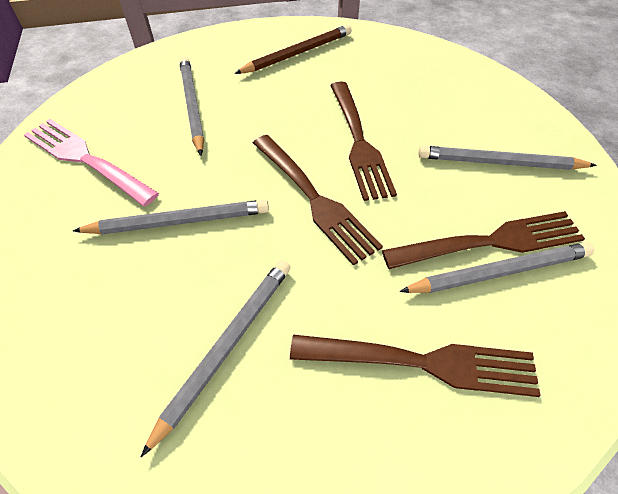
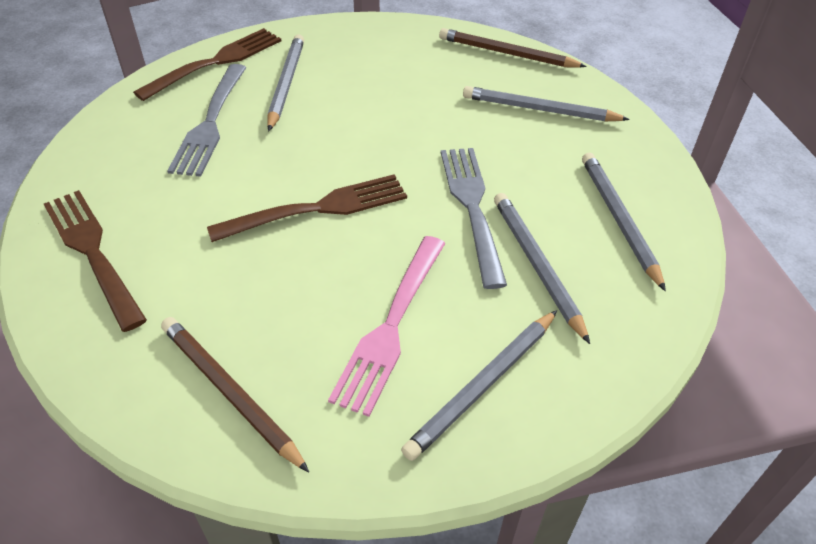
brown fork: 4 -> 3
brown pencil: 1 -> 2
grey fork: 0 -> 2

